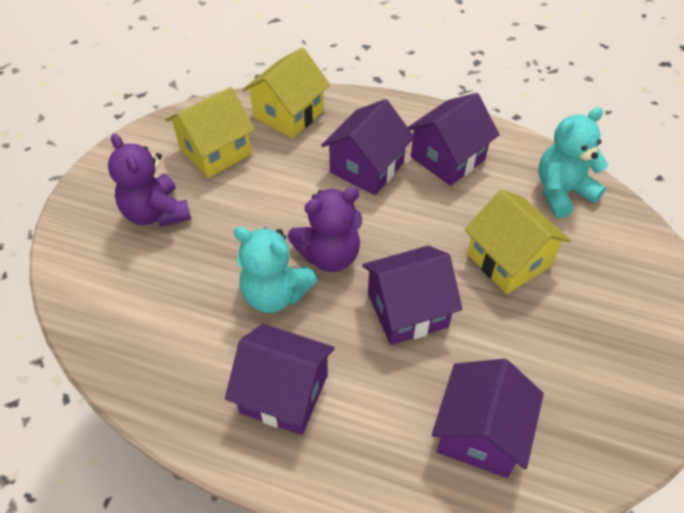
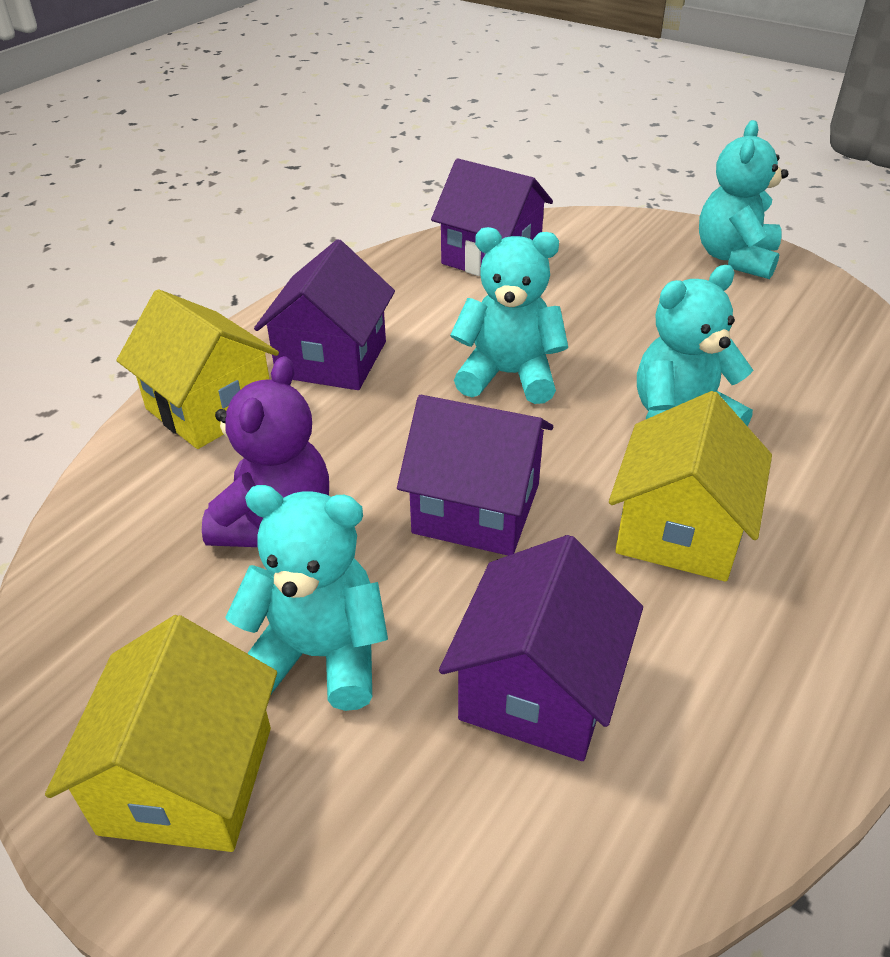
purple house: 5 -> 4
purple teddy bear: 2 -> 1
turquoise teddy bear: 2 -> 4

